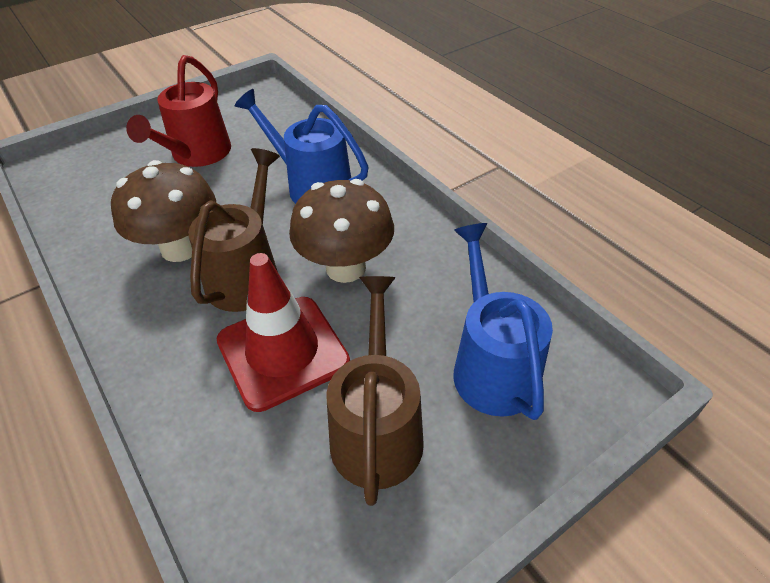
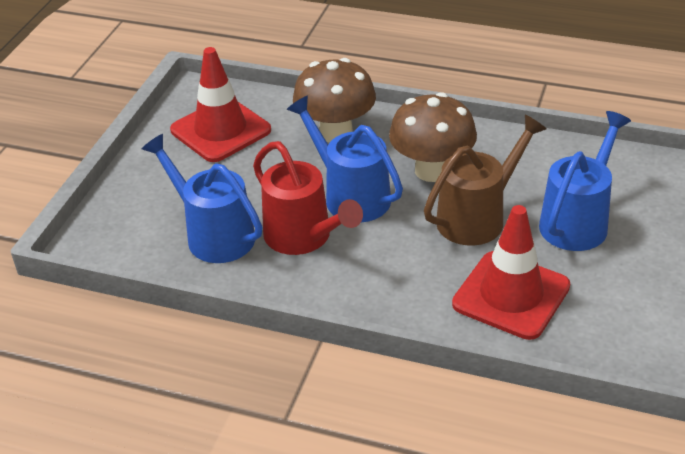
blue watering can: 2 -> 3
brown watering can: 2 -> 1
red traffic cone: 1 -> 2

